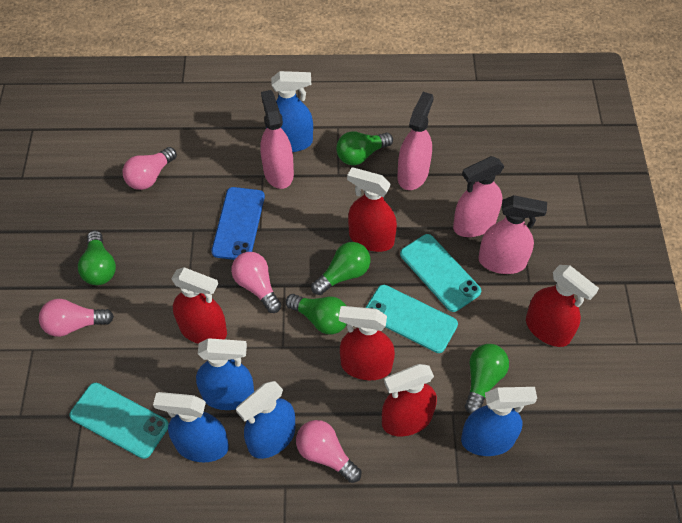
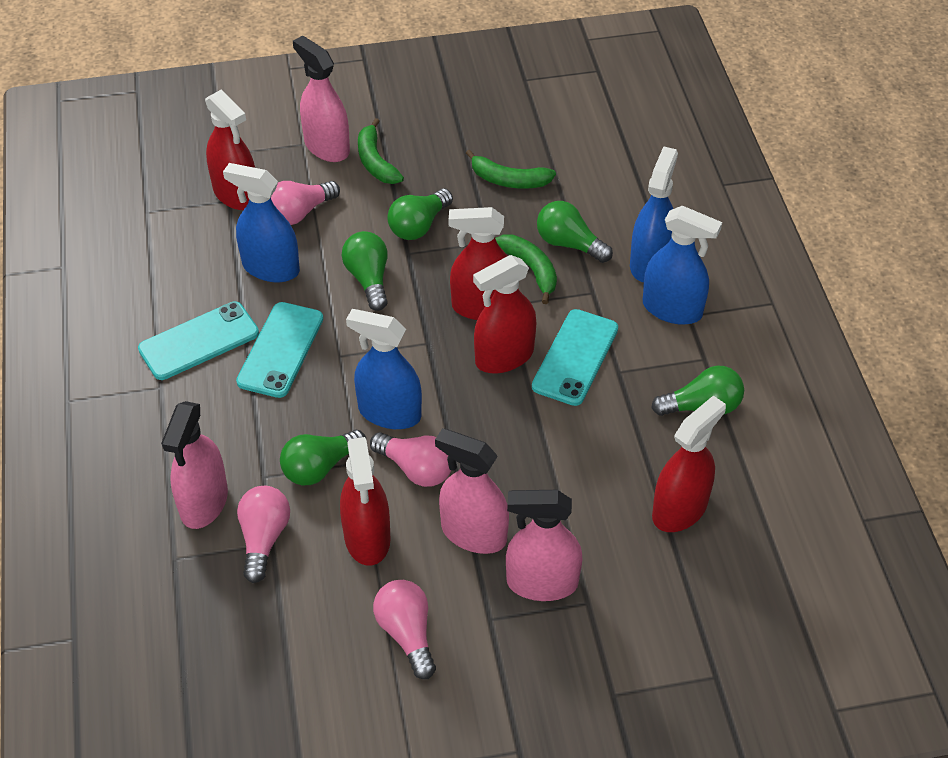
blue phone: 1 -> 0
blue spray bottle: 5 -> 4
green banana: 0 -> 3

